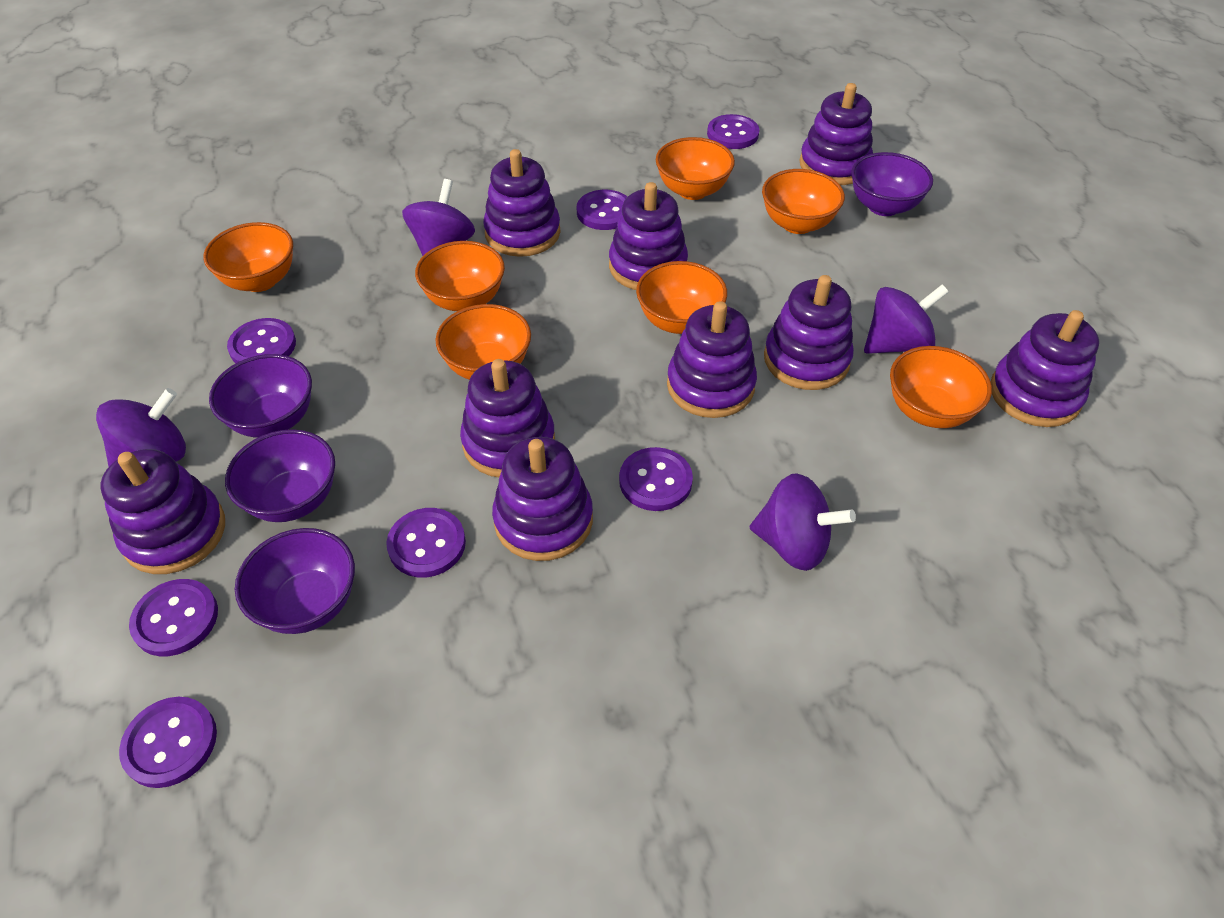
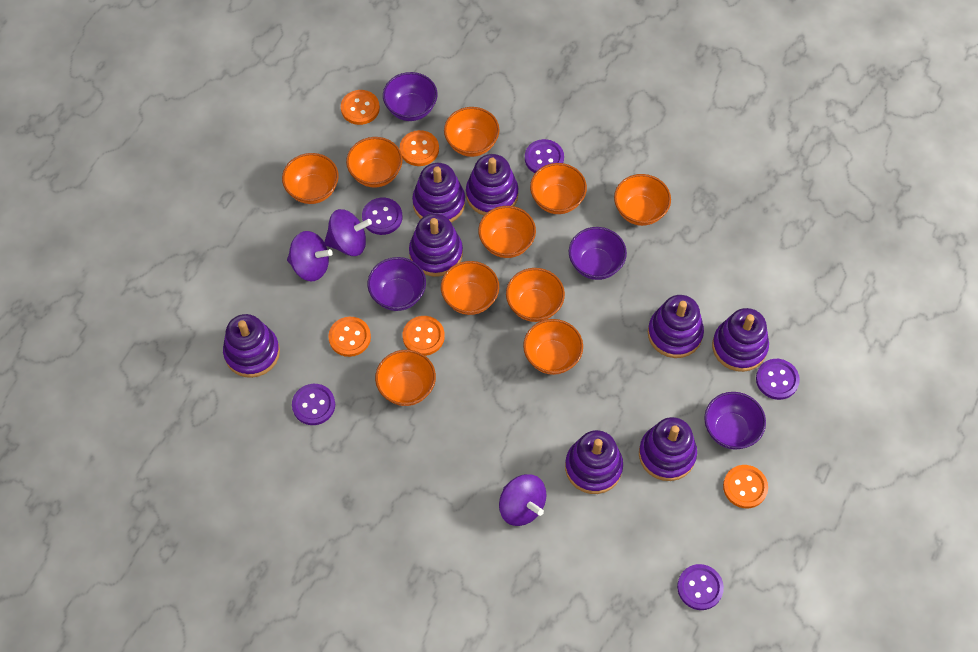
orange bowl: 7 -> 10
orange button: 0 -> 5
purple button: 7 -> 5
purple spinning top: 4 -> 3
purple stacking toy: 9 -> 8

